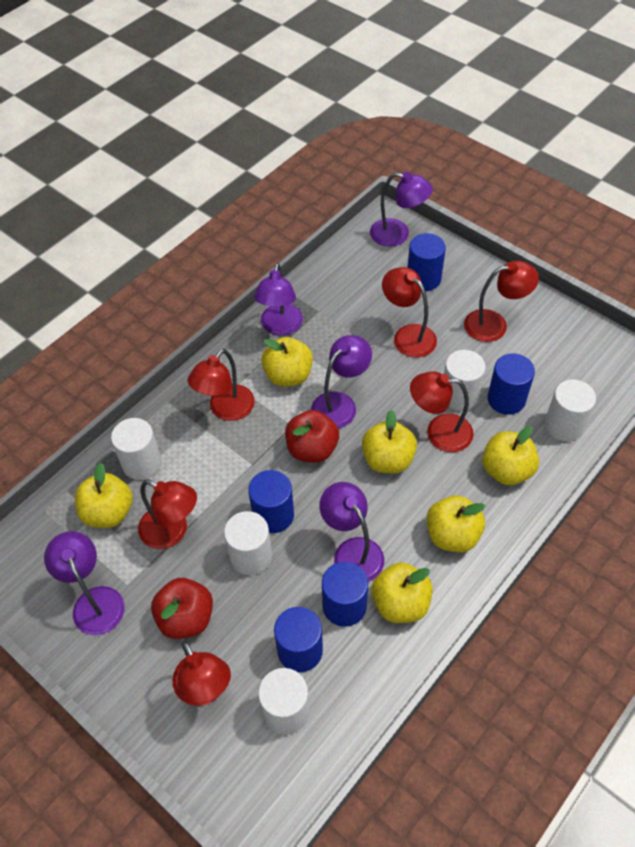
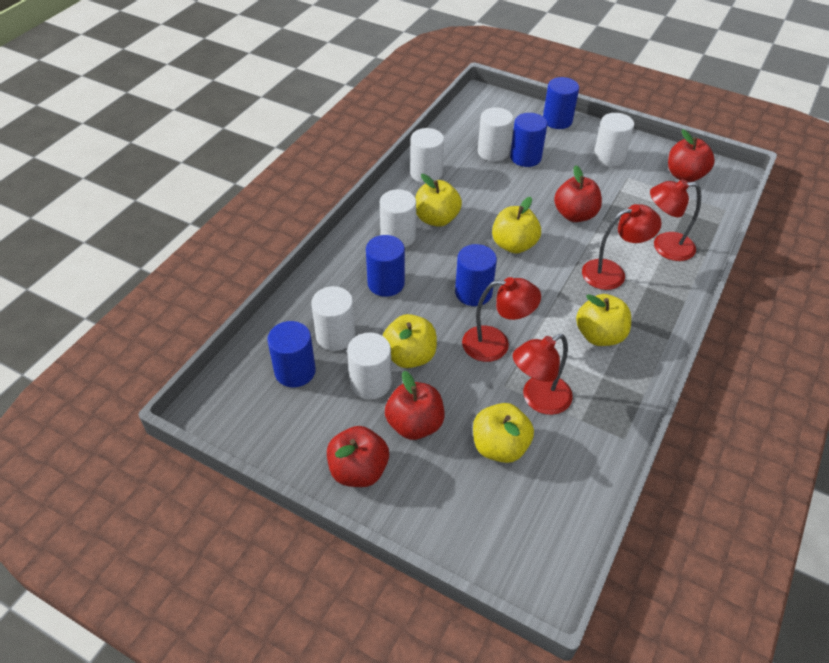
purple lamp: 5 -> 0
red apple: 2 -> 4
red lamp: 6 -> 4
white cylinder: 5 -> 6
yellow apple: 6 -> 5

